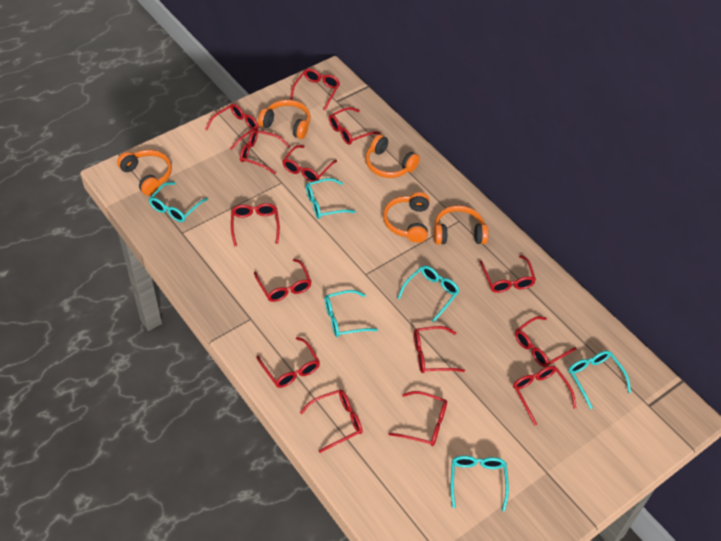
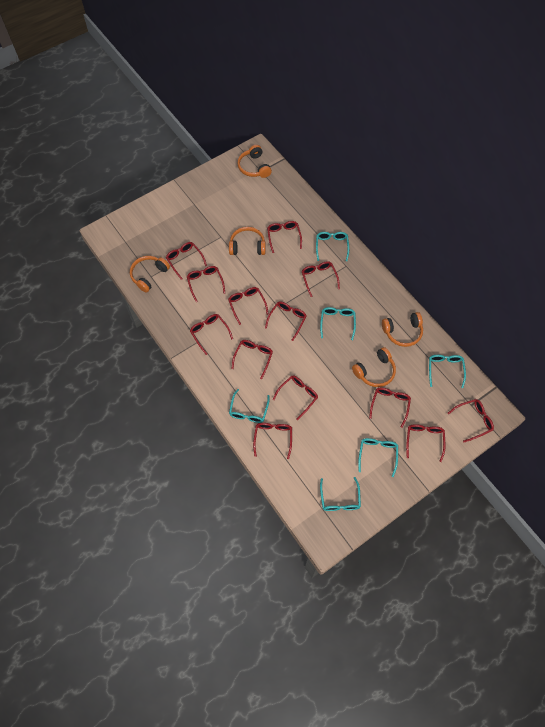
red glasses: 14 -> 13

